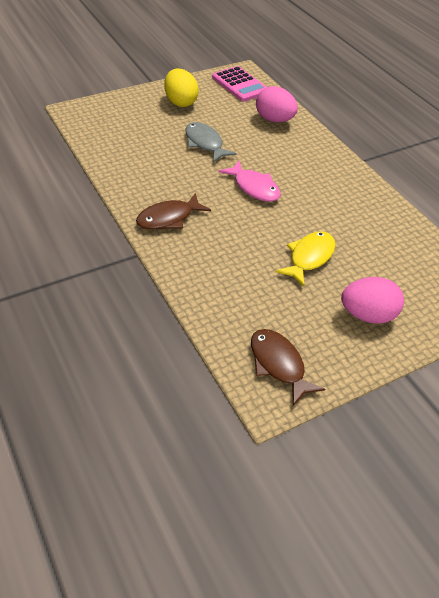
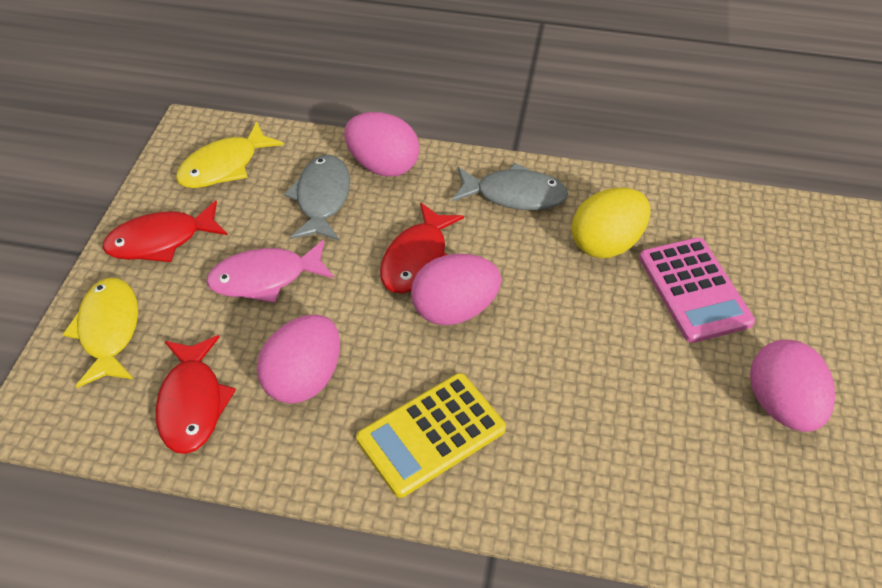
brown fish: 2 -> 0
grey fish: 1 -> 2
pink egg: 2 -> 4
red fish: 0 -> 3
yellow calculator: 0 -> 1
yellow fish: 1 -> 2

